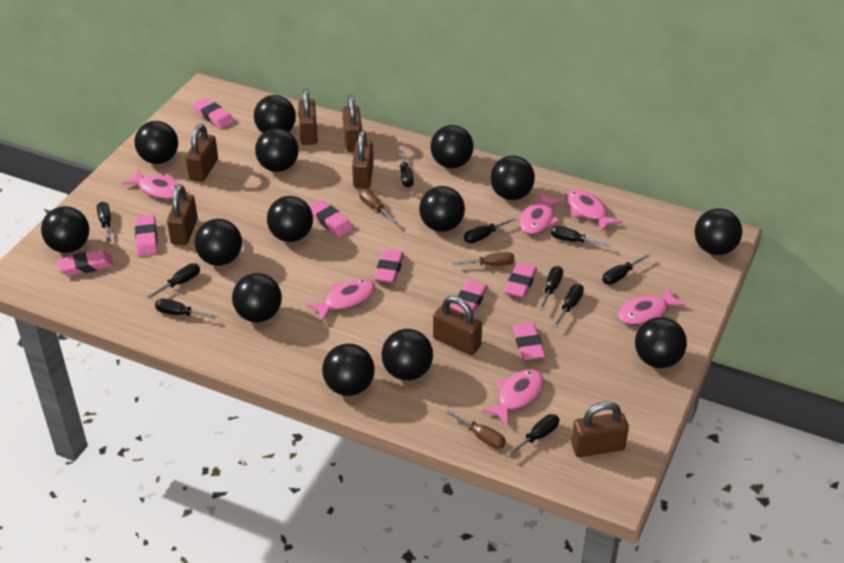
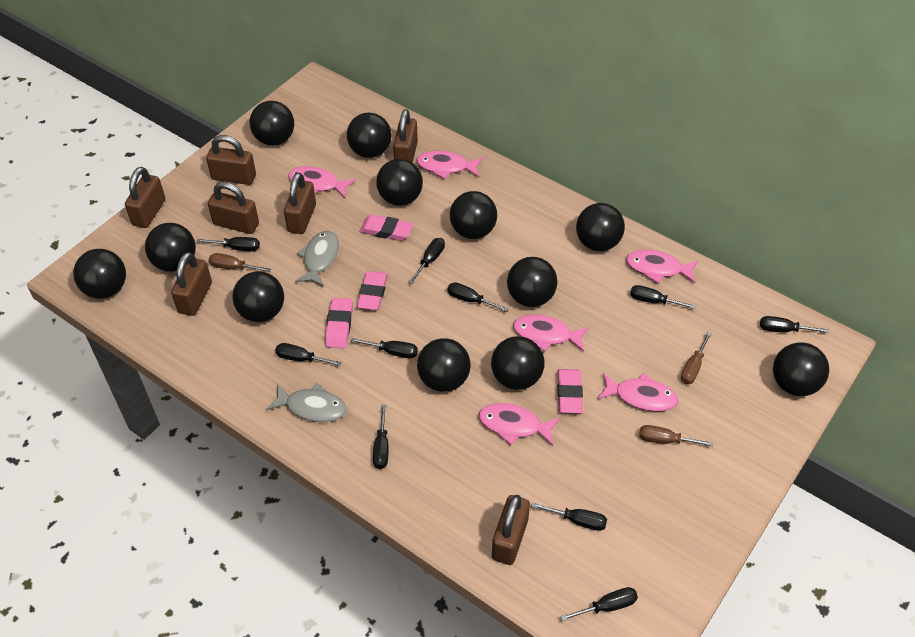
black ball: 14 -> 12
grey fish: 0 -> 2
pink eraser: 8 -> 4

